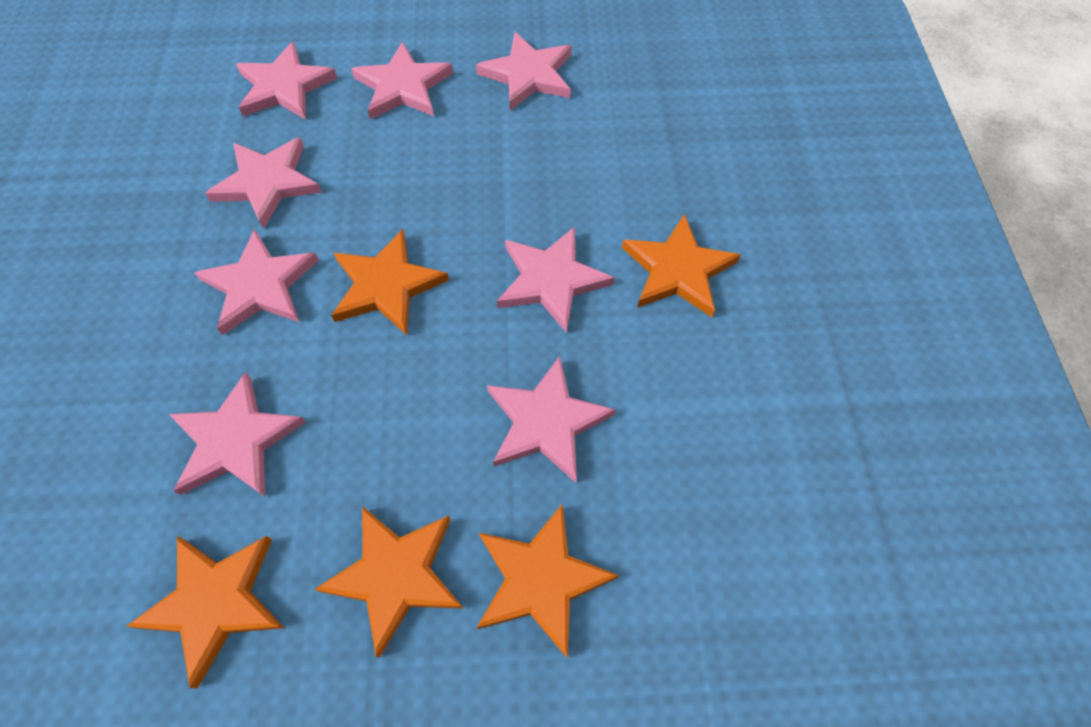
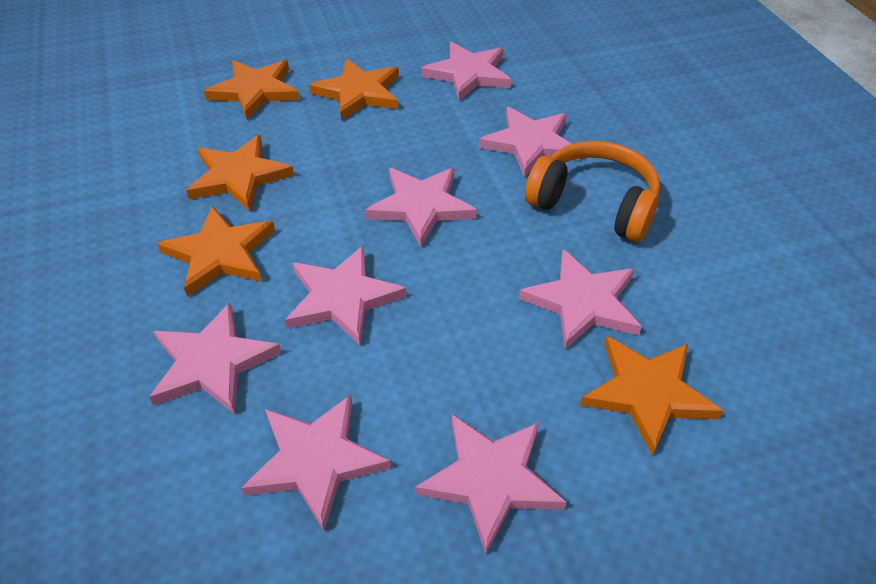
orange headphones: 0 -> 1

